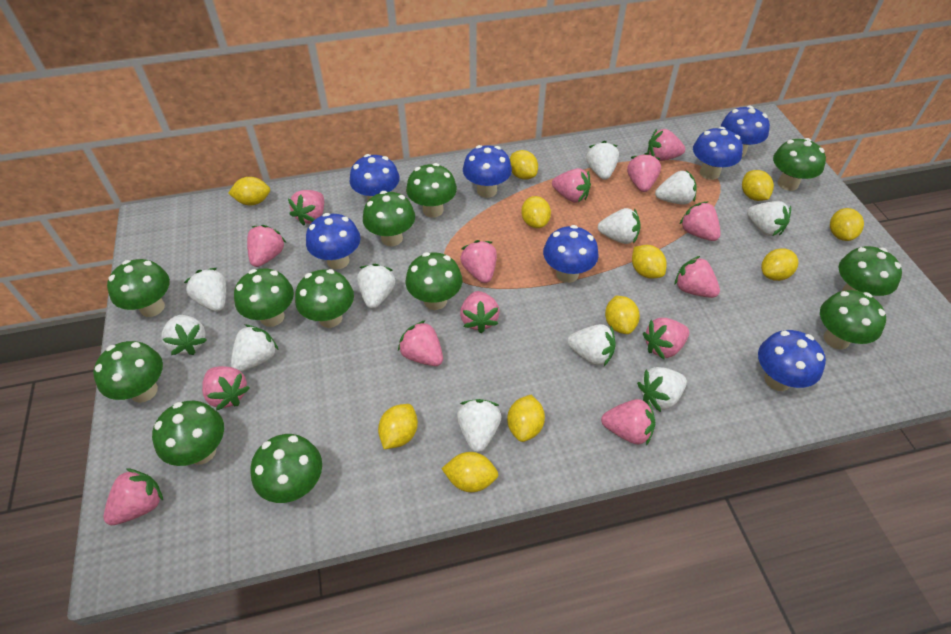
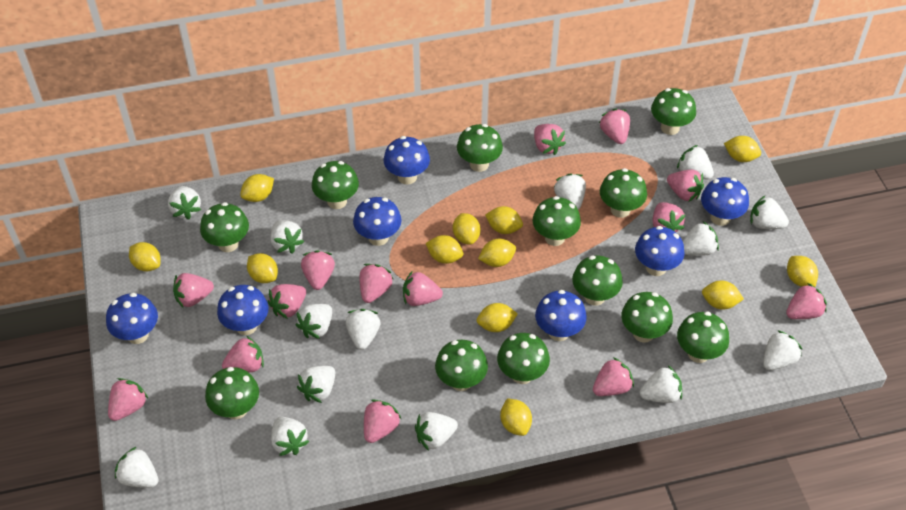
white strawberry: 11 -> 14
yellow lemon: 11 -> 12

